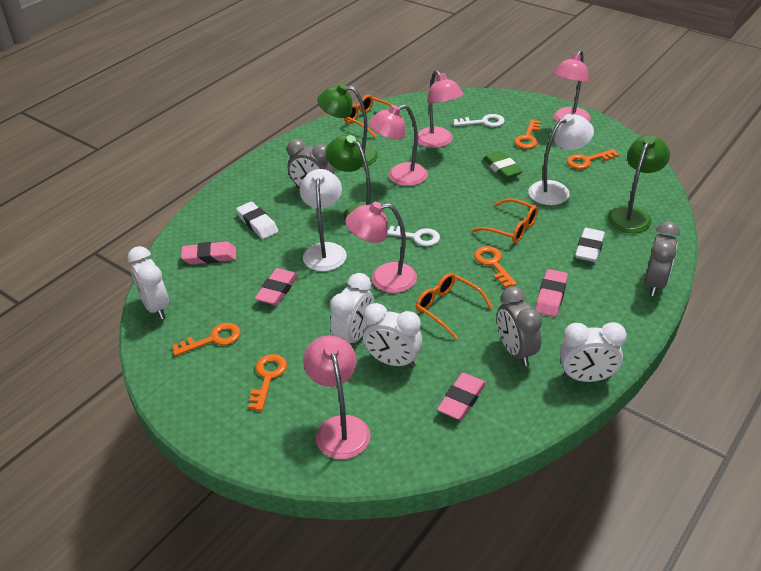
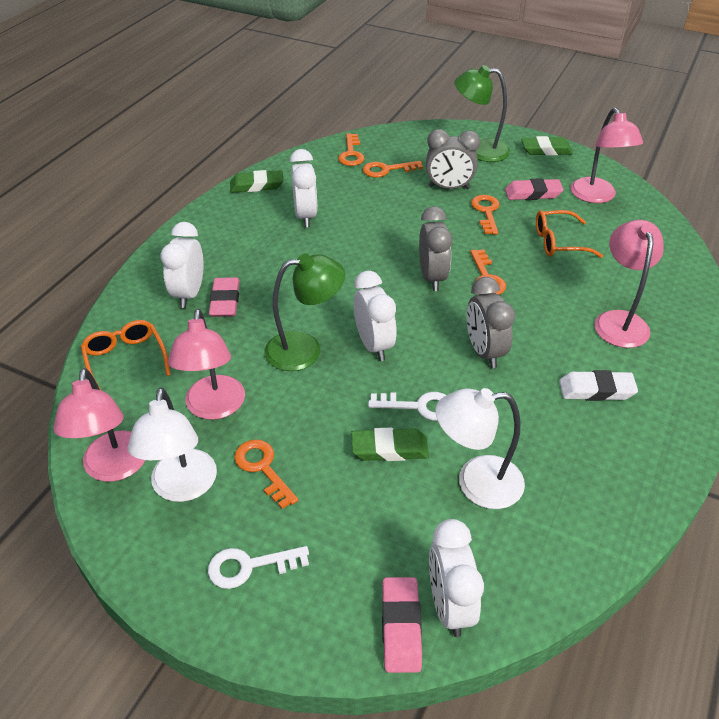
green eraser: 1 -> 3
green lamp: 3 -> 2
orange glasses: 3 -> 2
pink eraser: 4 -> 3
pink lamp: 5 -> 4
white eraser: 2 -> 1

